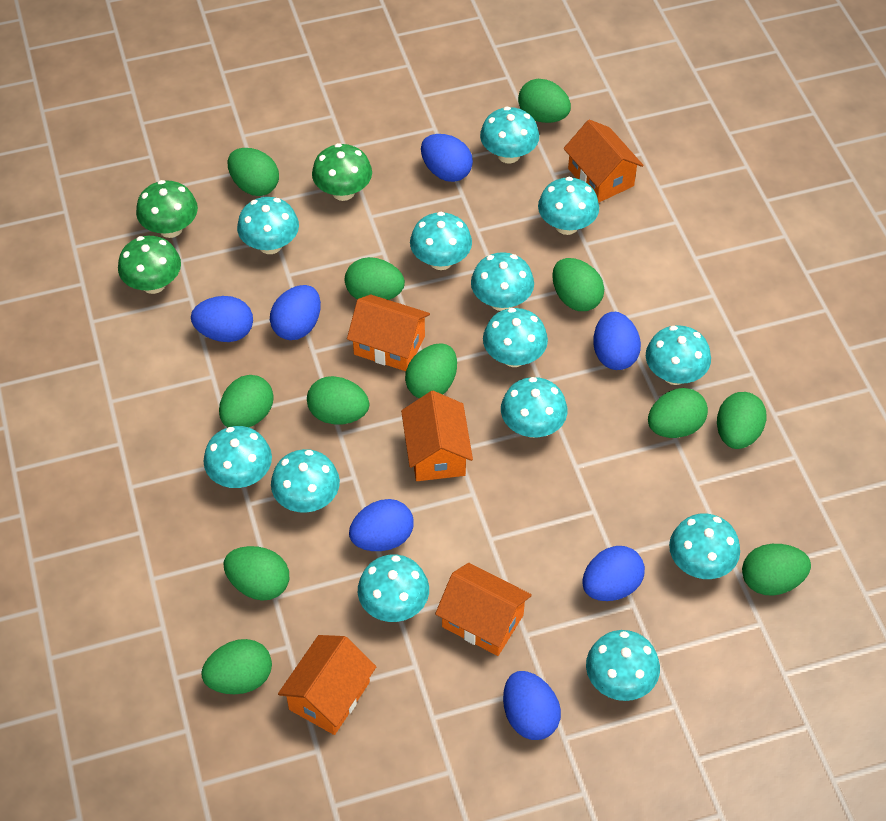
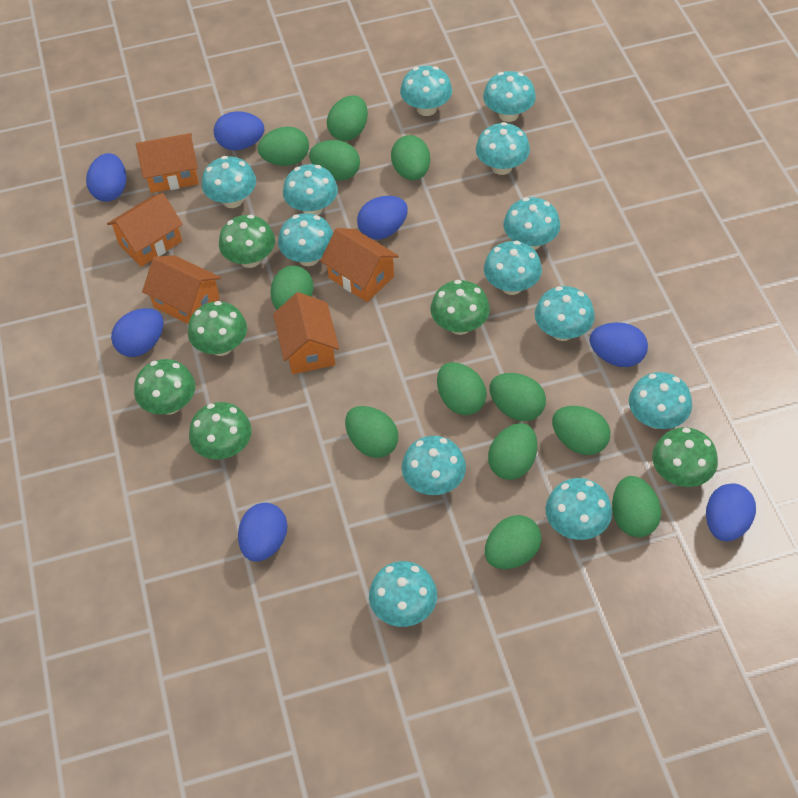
green mushroom: 3 -> 6

